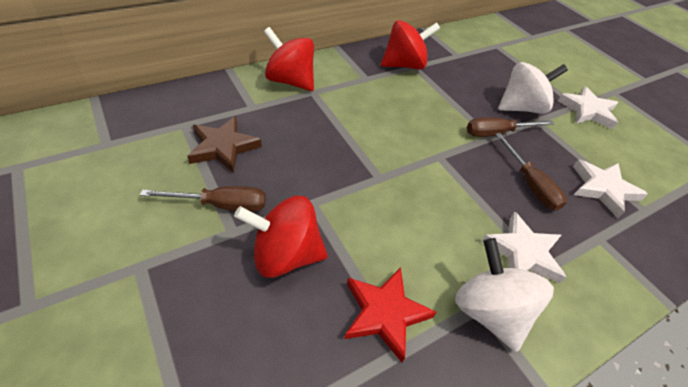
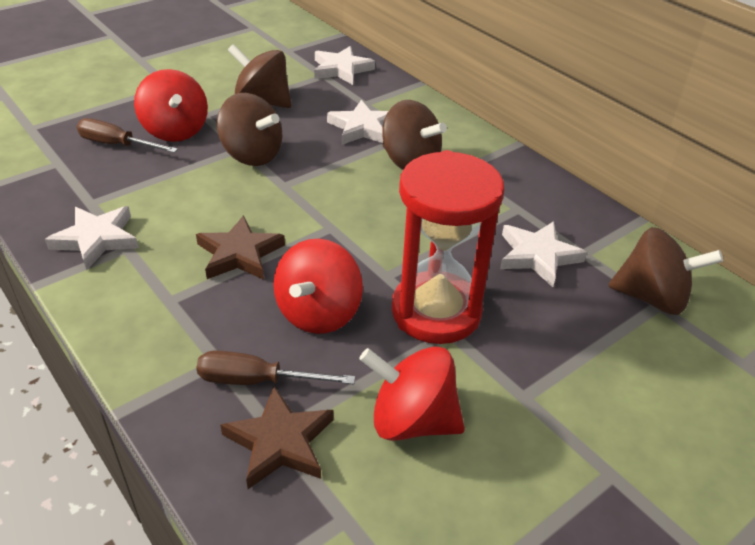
brown screwdriver: 3 -> 2
brown spinning top: 0 -> 4
brown star: 1 -> 2
red hourglass: 0 -> 1
red star: 1 -> 0
white spinning top: 2 -> 0
white star: 3 -> 4

